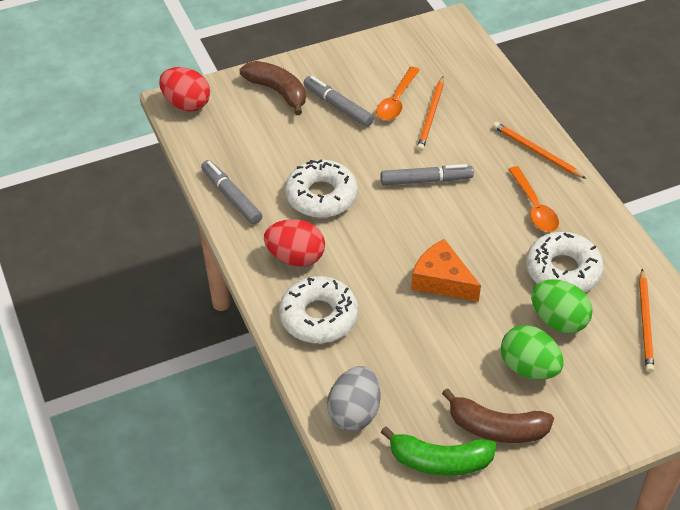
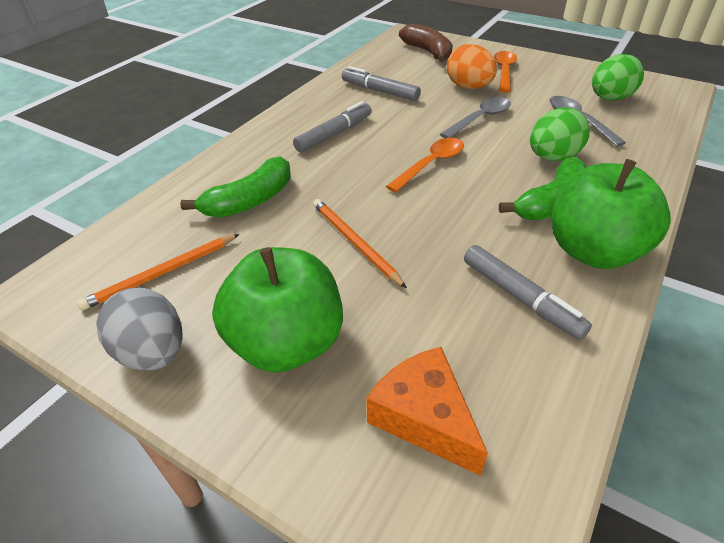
brown banana: 2 -> 1
green apple: 0 -> 2
green banana: 1 -> 2
grey spoon: 0 -> 2
orange egg: 0 -> 1
orange pencil: 3 -> 2
red egg: 2 -> 0
white donut: 3 -> 0

